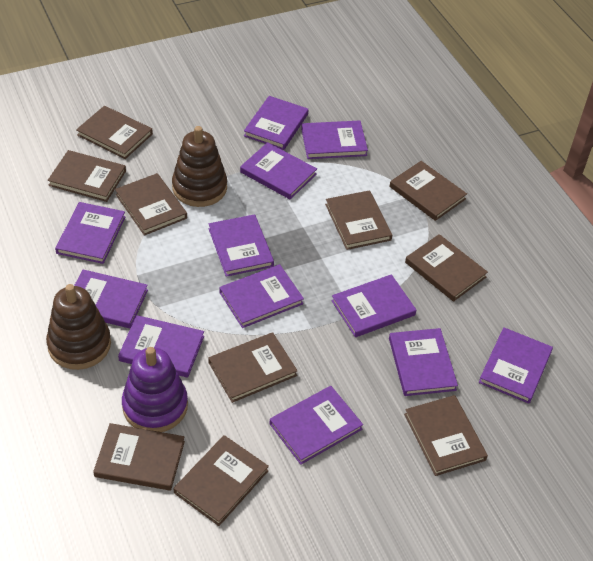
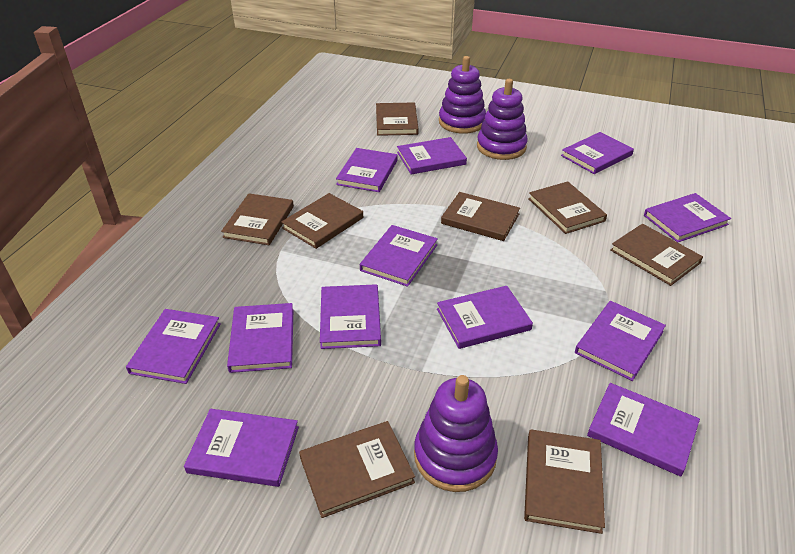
brown book: 10 -> 8
brown stacking toy: 2 -> 0
purple stacking toy: 1 -> 3

